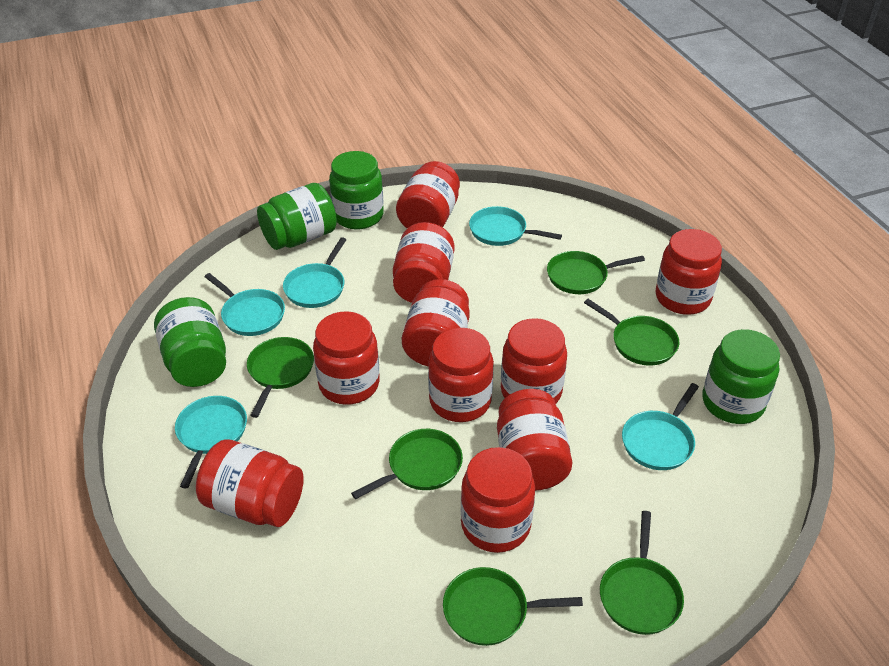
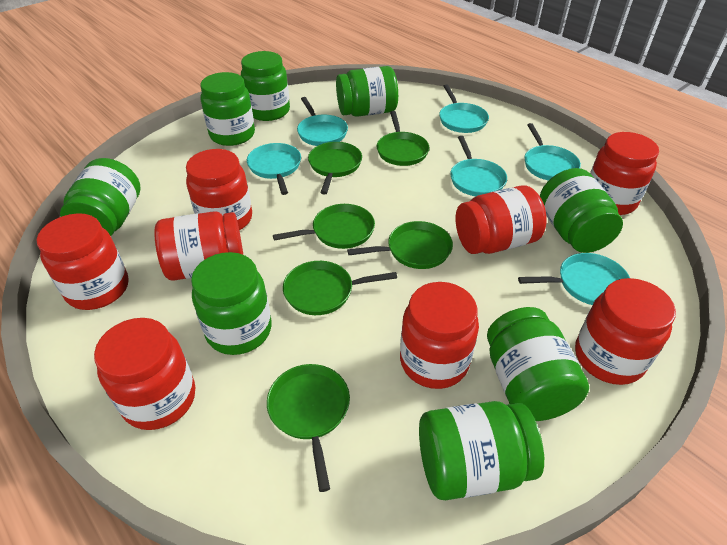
green jar: 4 -> 8
red jar: 10 -> 8
turquoise pan: 5 -> 6

